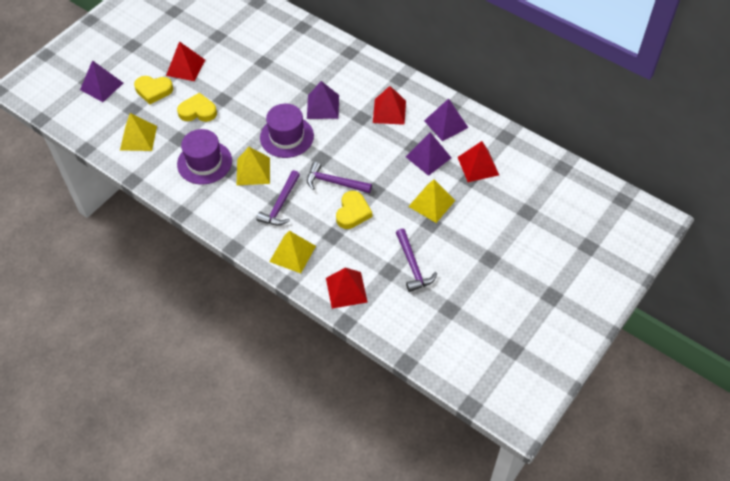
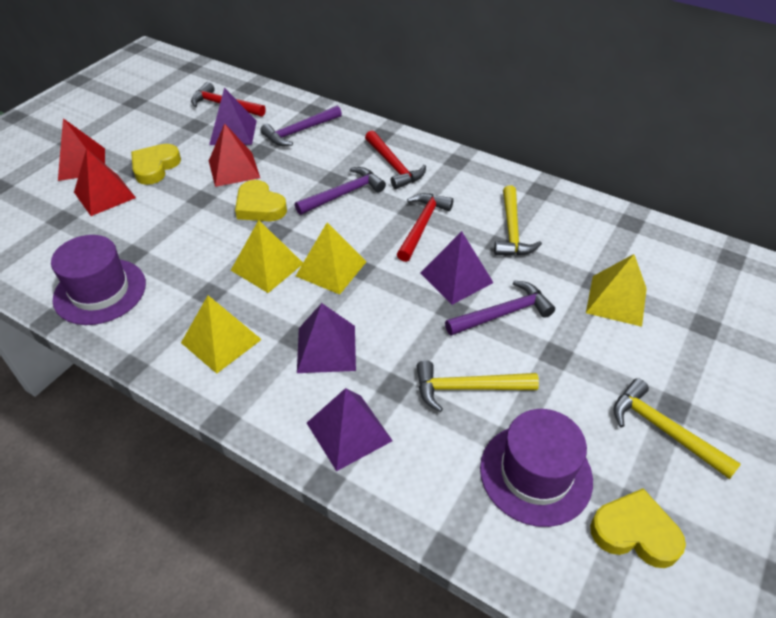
red hammer: 0 -> 3
red pyramid: 4 -> 3
yellow hammer: 0 -> 3

